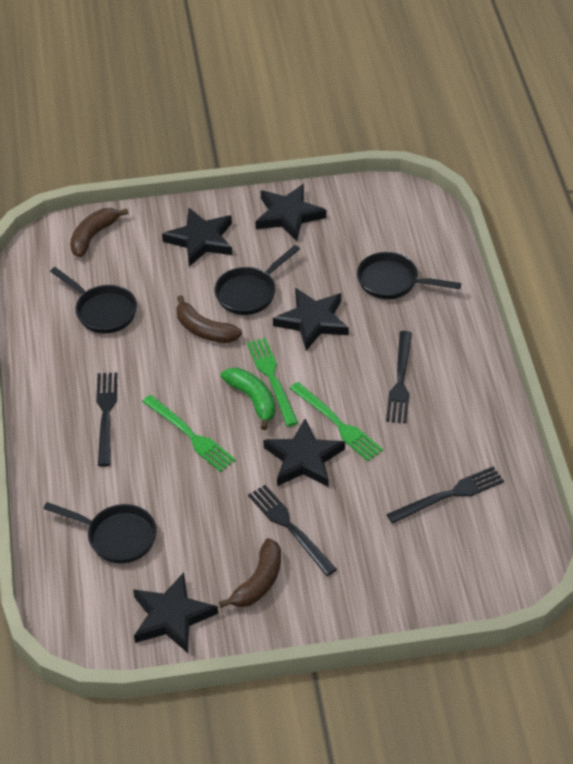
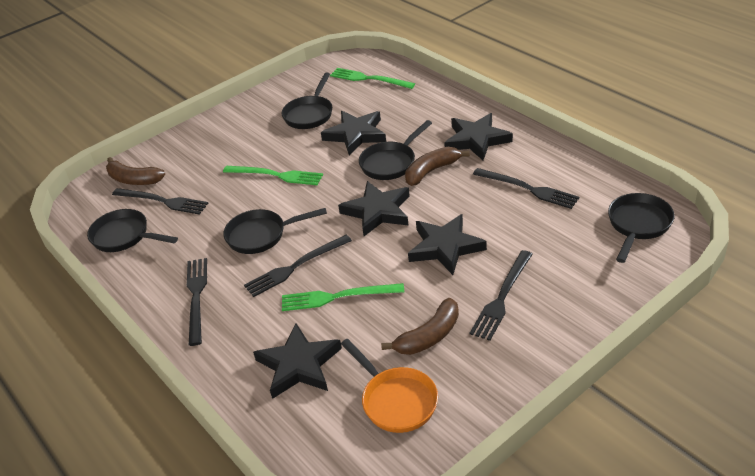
black fork: 4 -> 5
black pan: 4 -> 5
green banana: 1 -> 0
orange pan: 0 -> 1

